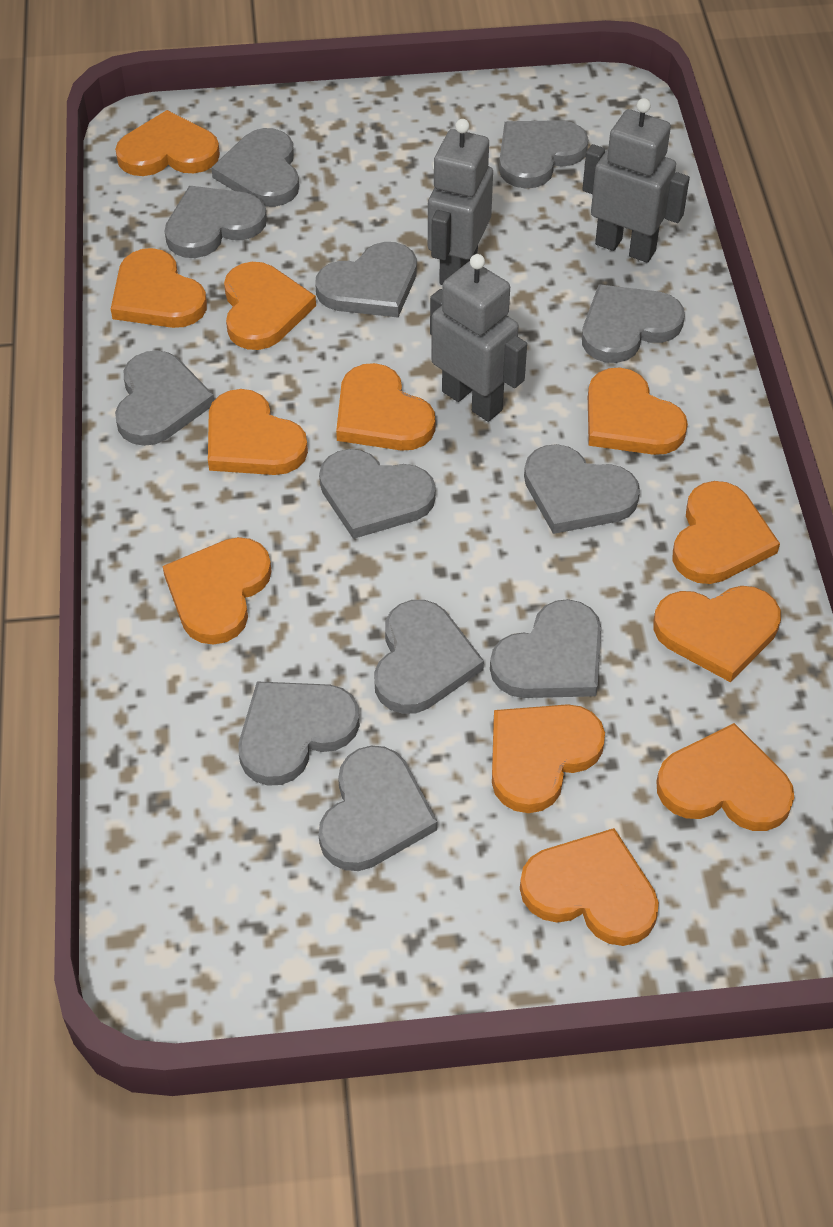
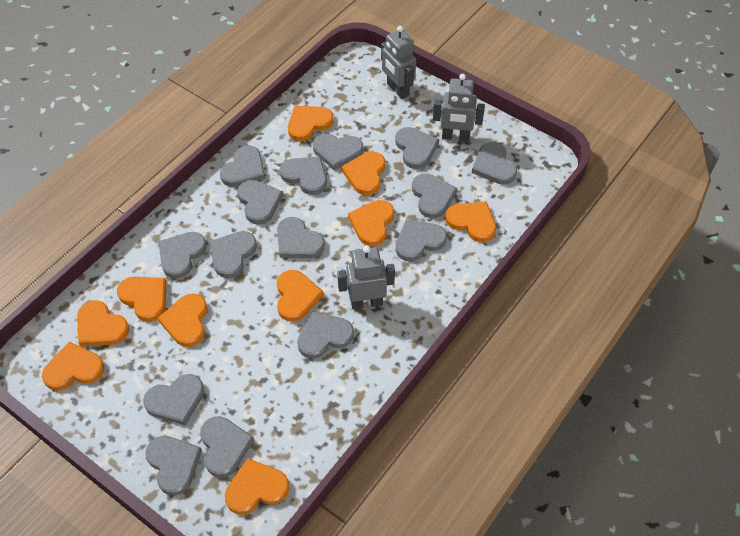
grey heart: 12 -> 15
orange heart: 12 -> 10

